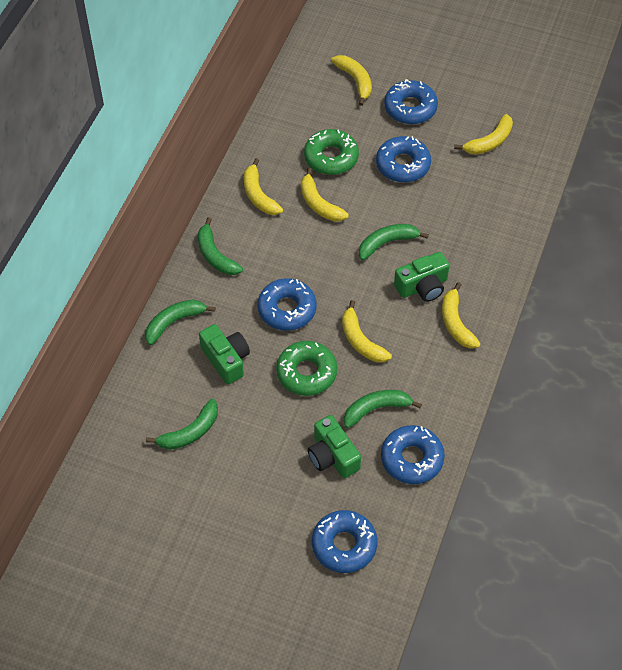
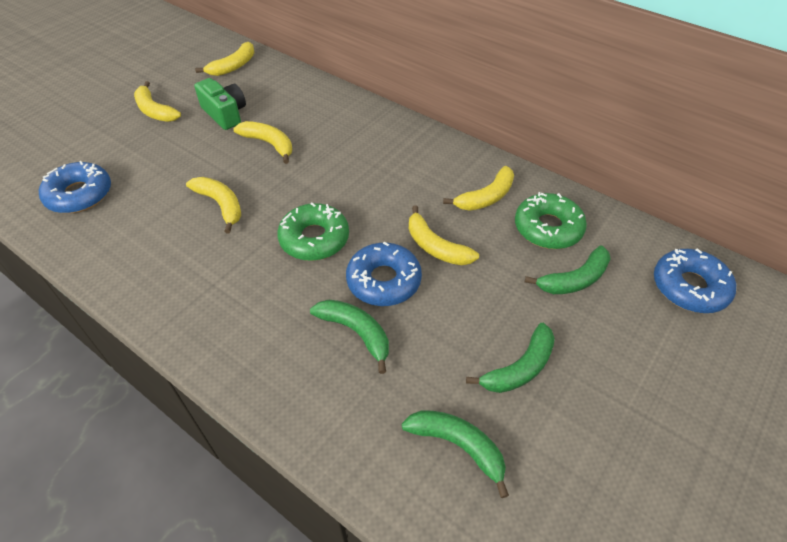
blue donut: 5 -> 3
green banana: 5 -> 4
green camera: 3 -> 1

